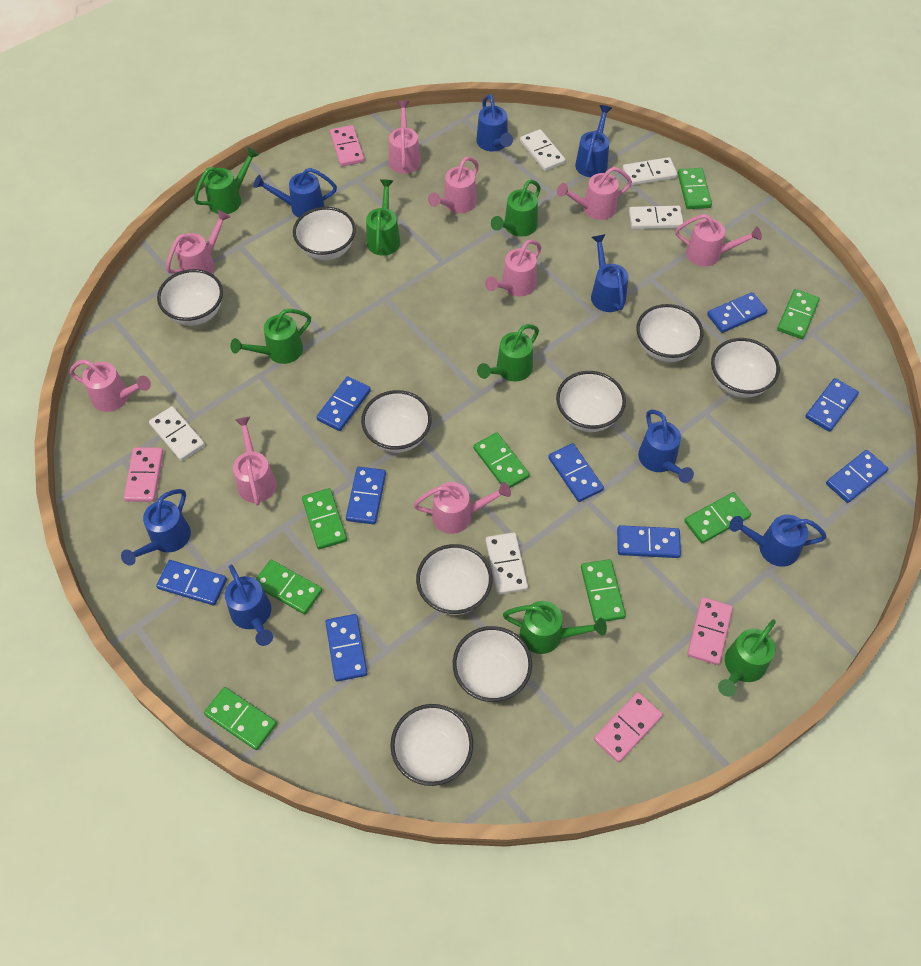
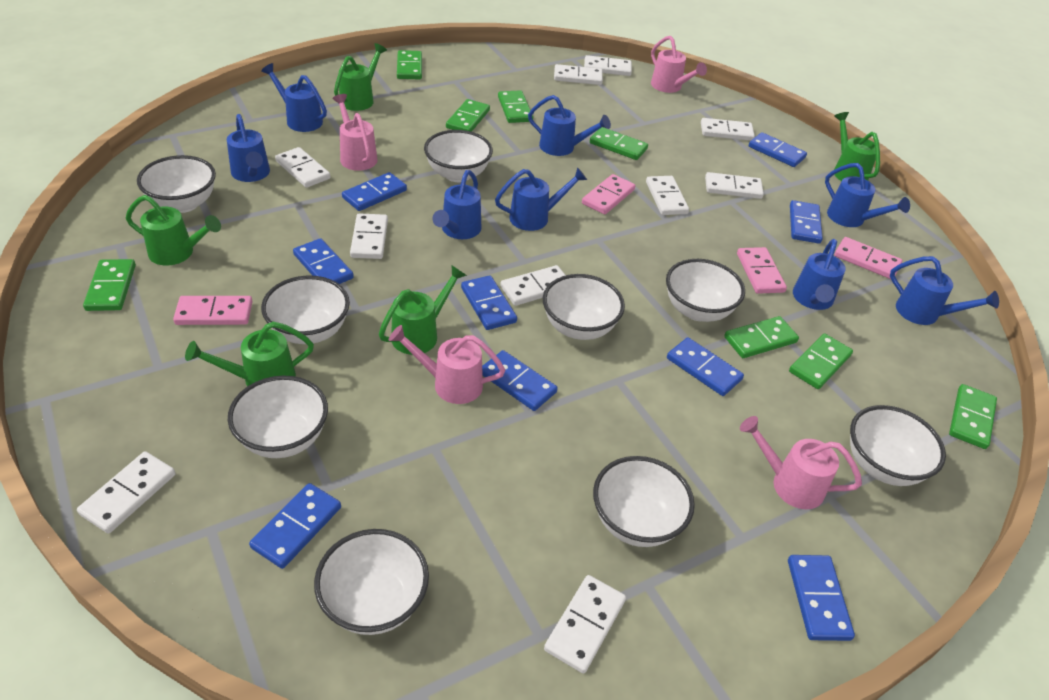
green watering can: 7 -> 5
pink watering can: 9 -> 4
white domino: 5 -> 10

